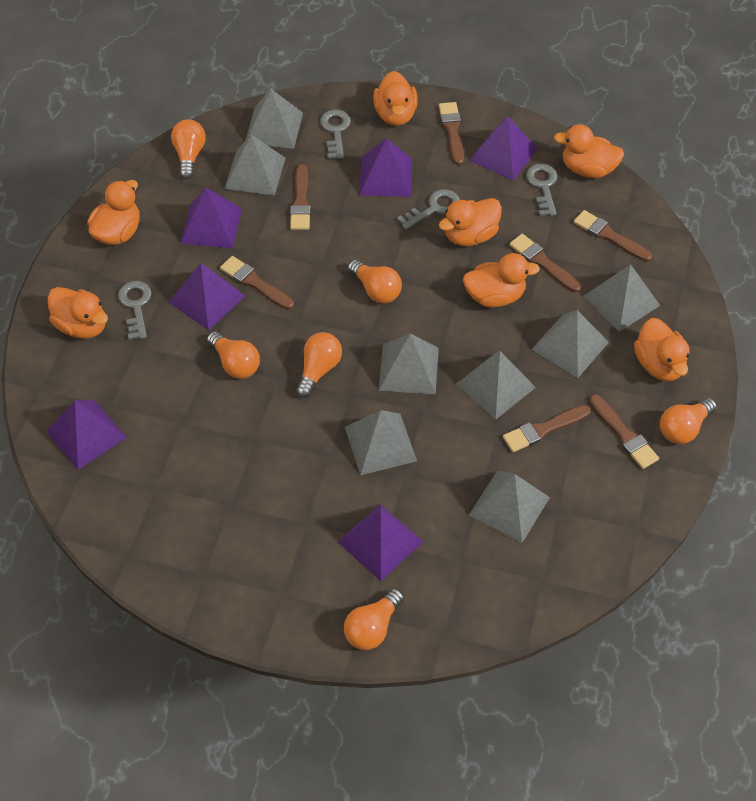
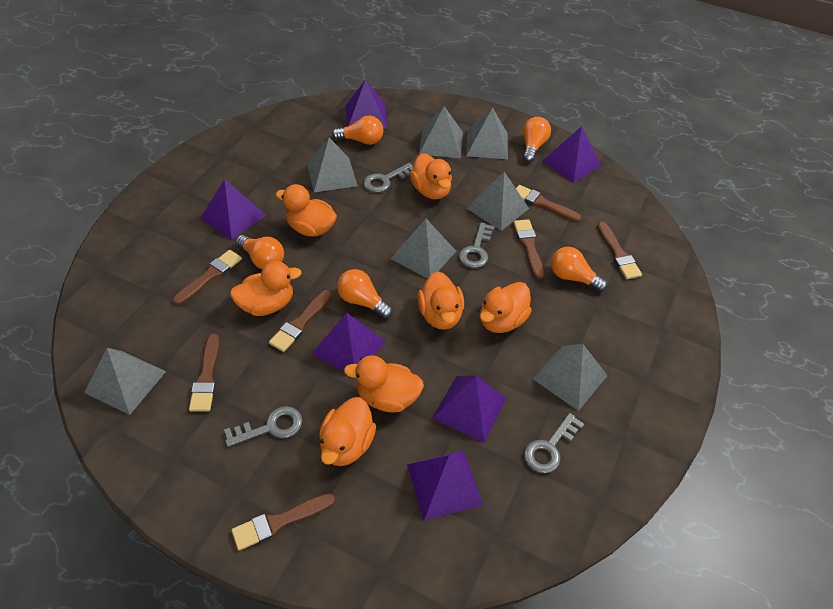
grey pyramid: 8 -> 7
orange light bulb: 6 -> 5

